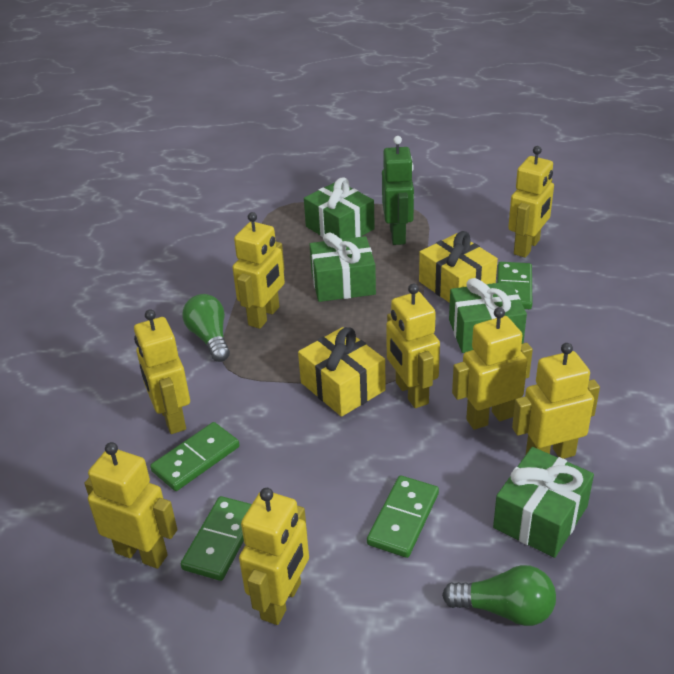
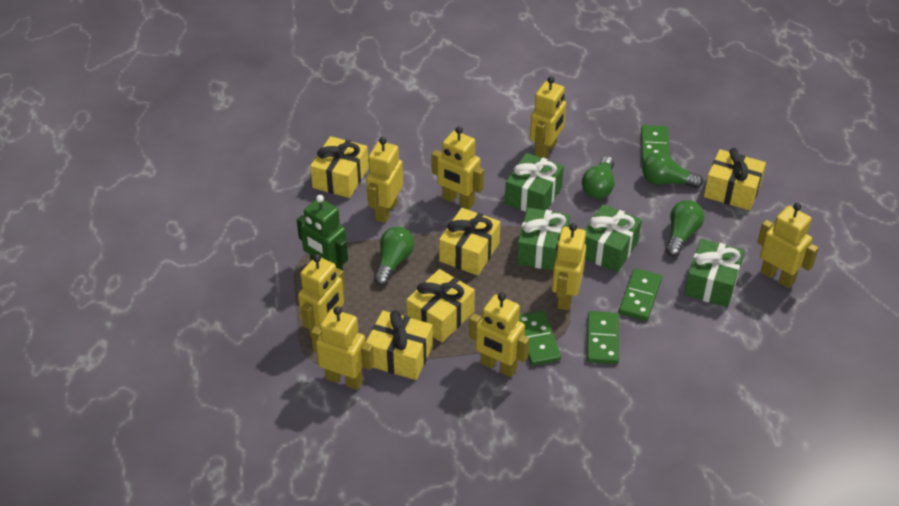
green light bulb: 2 -> 4
yellow gift: 2 -> 5

